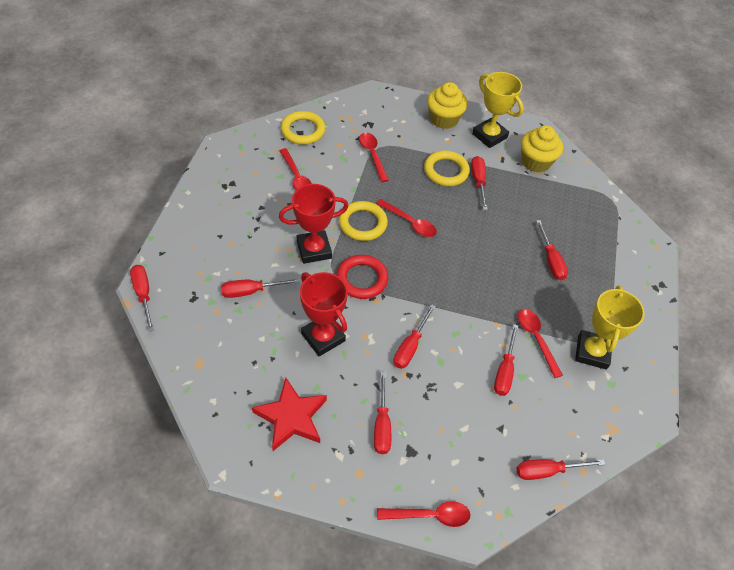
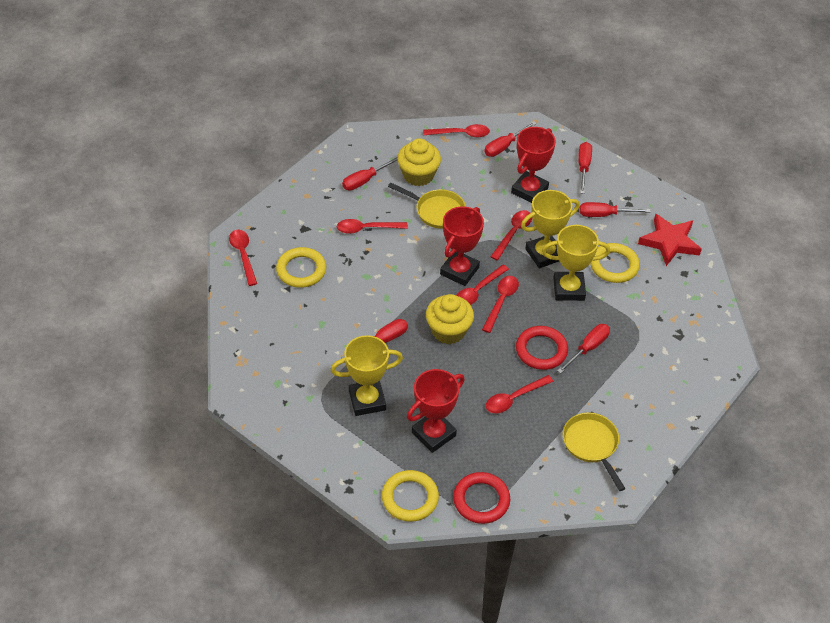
red ring: 1 -> 2
red screwdriver: 8 -> 6
red spoon: 5 -> 7
red trophy: 2 -> 3
yellow pan: 0 -> 2
yellow trophy: 2 -> 3

